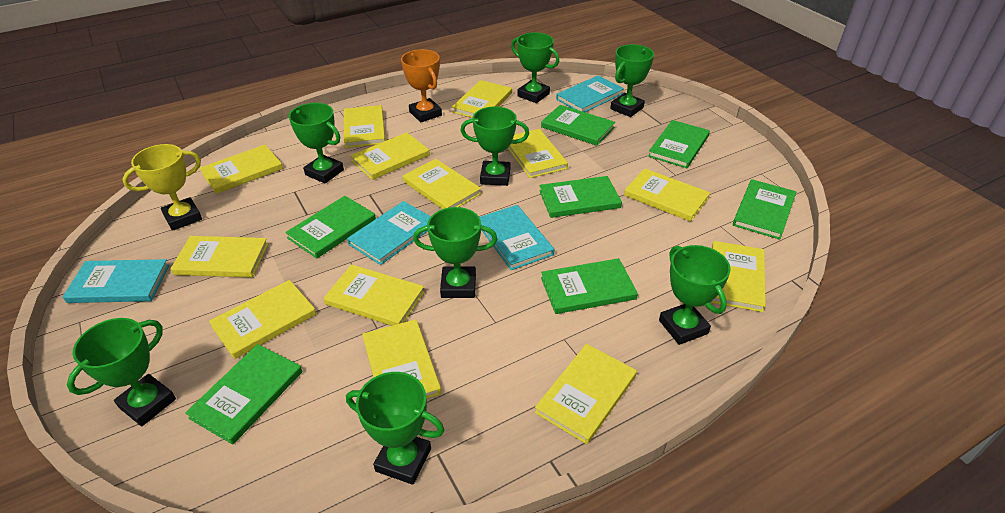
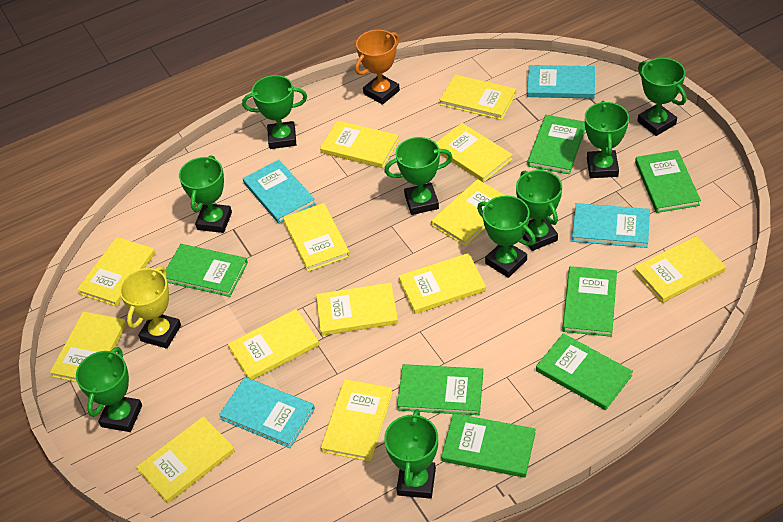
green trophy: 8 -> 9

